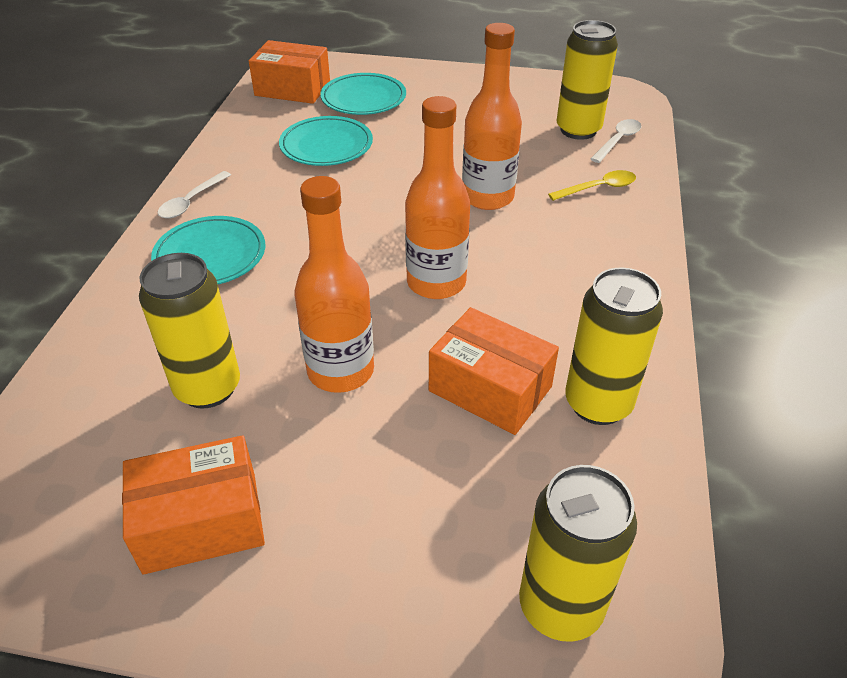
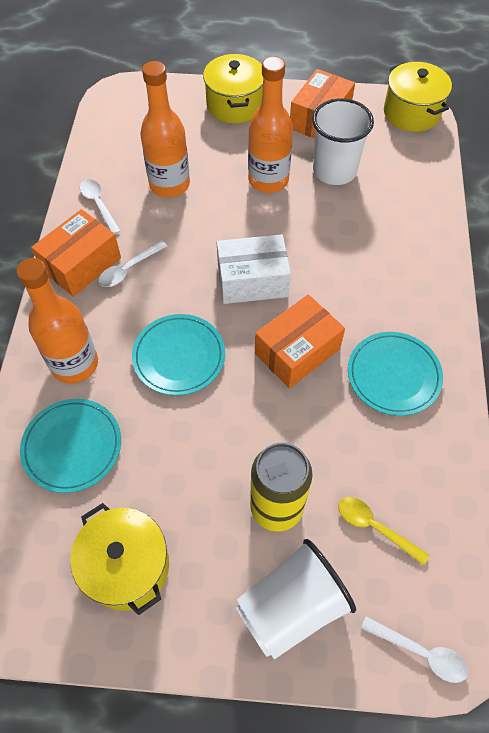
white box: 0 -> 1
white cup: 0 -> 2
white spoon: 2 -> 3
yellow can: 4 -> 1
yellow pot: 0 -> 3

